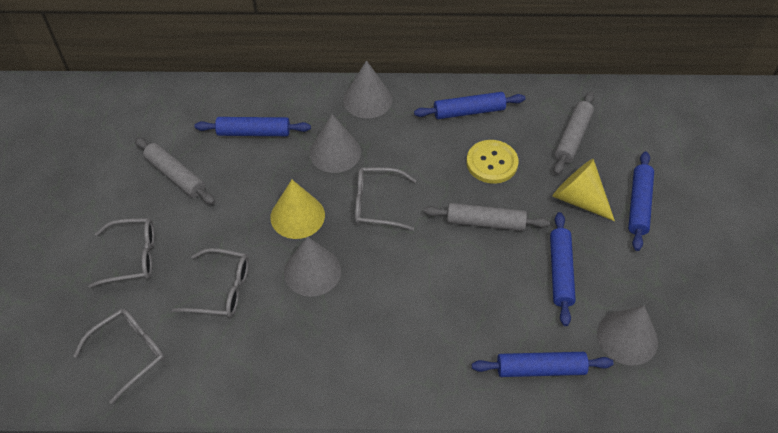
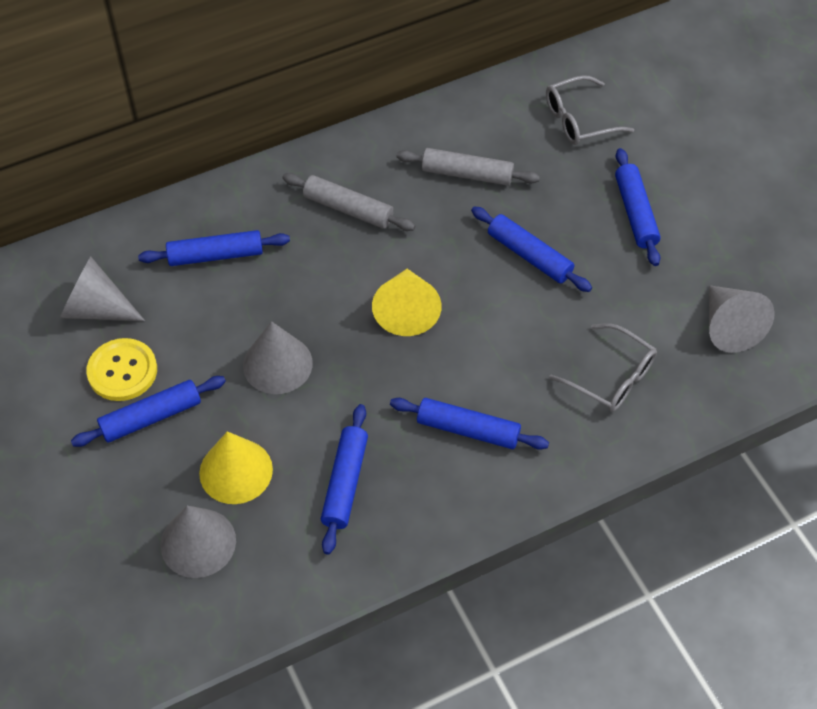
blue rolling pin: 5 -> 6
grey glasses: 4 -> 2
grey rolling pin: 3 -> 2

